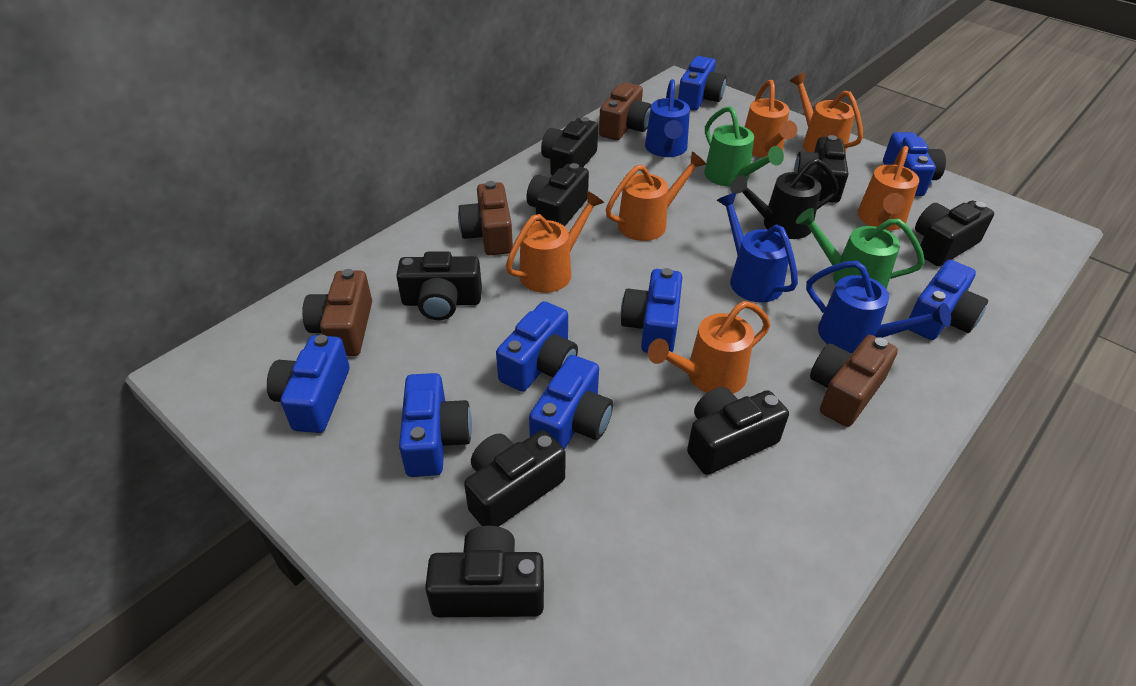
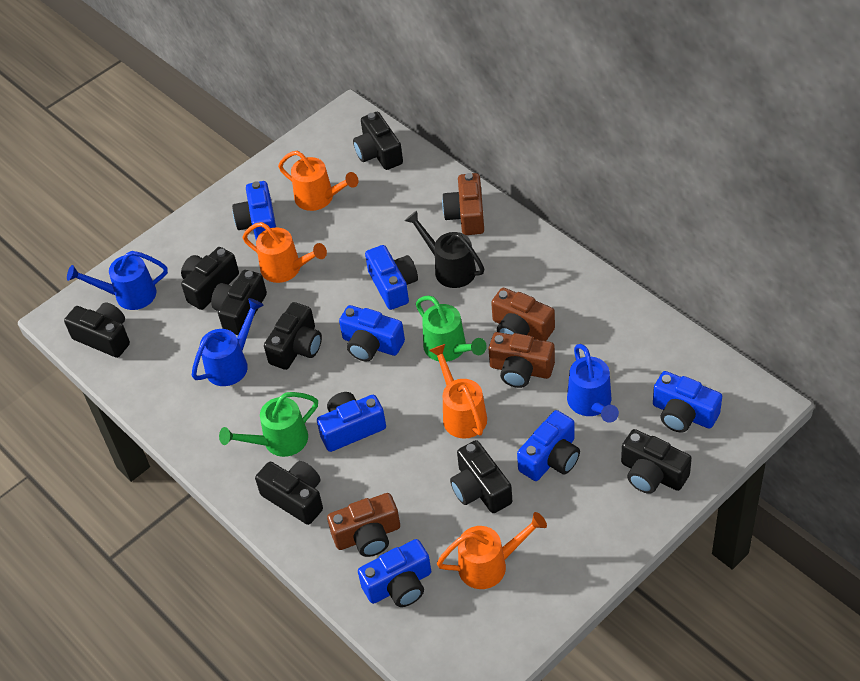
blue camera: 8 -> 7
orange watering can: 6 -> 4

